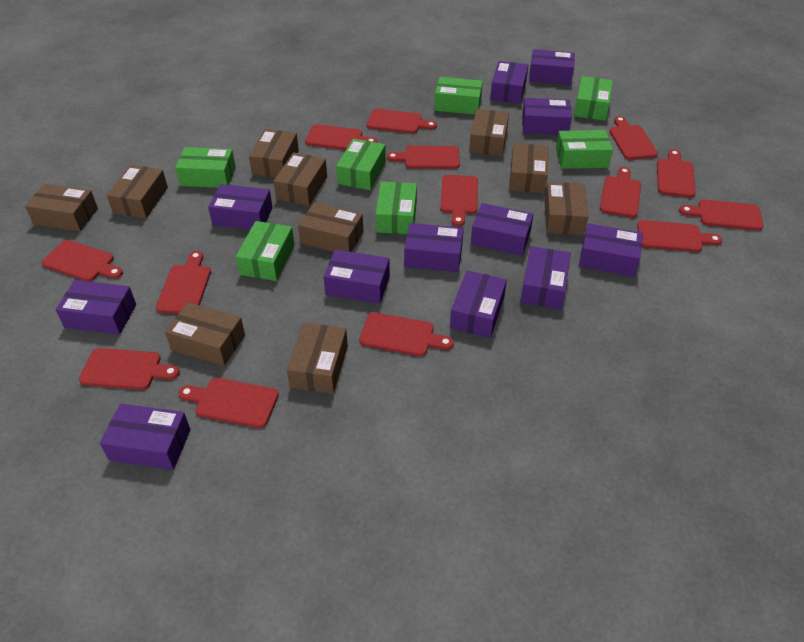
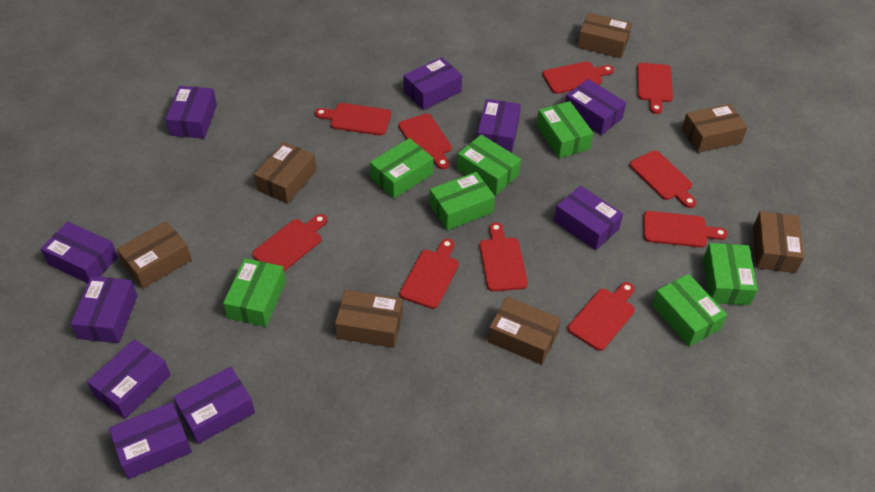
brown box: 10 -> 7
purple box: 12 -> 10
red cutting board: 14 -> 10

